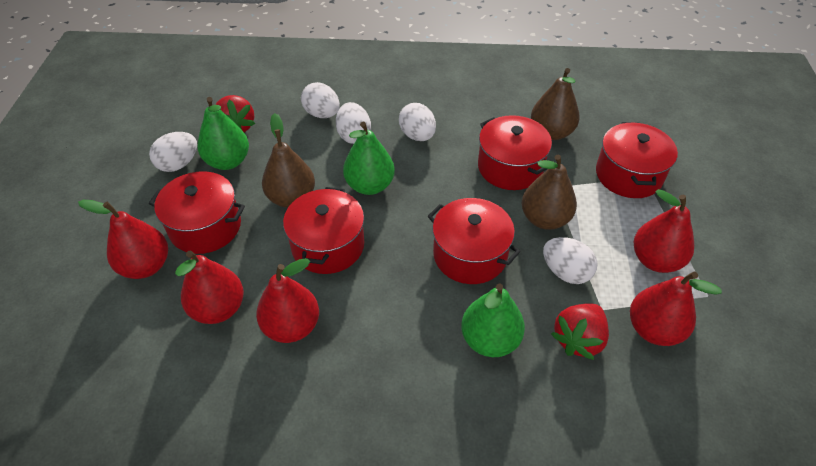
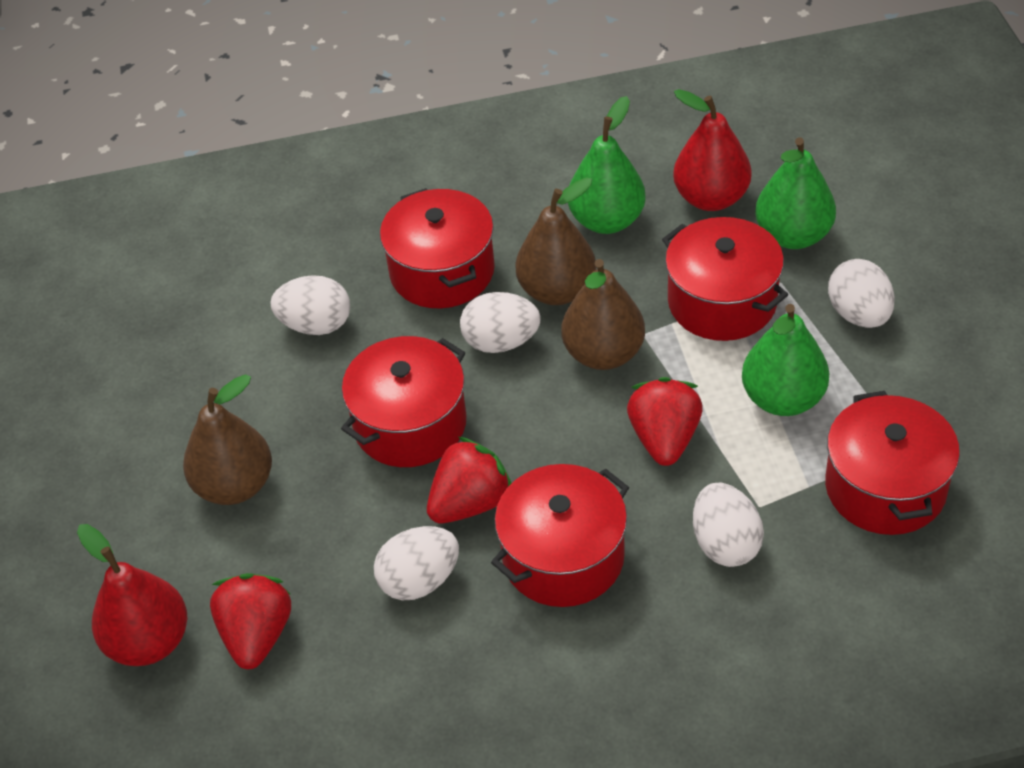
red pear: 5 -> 2
red strawberry: 2 -> 3

